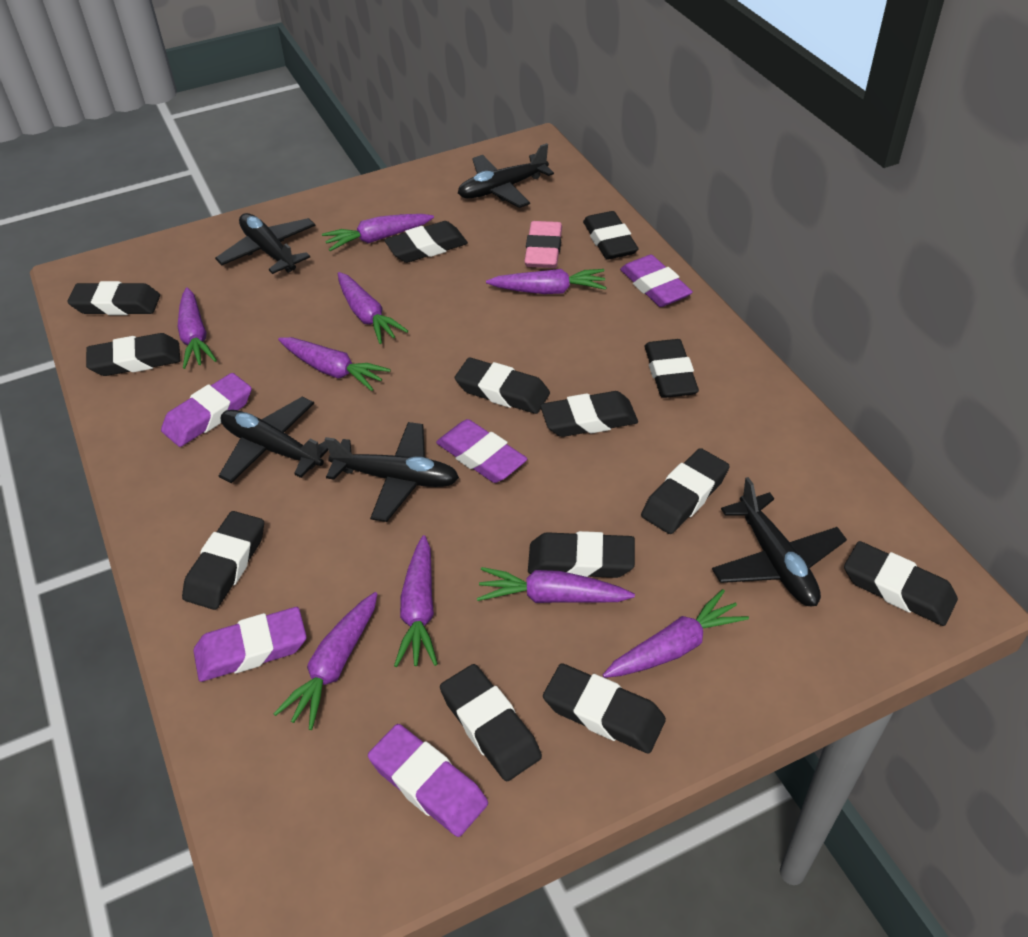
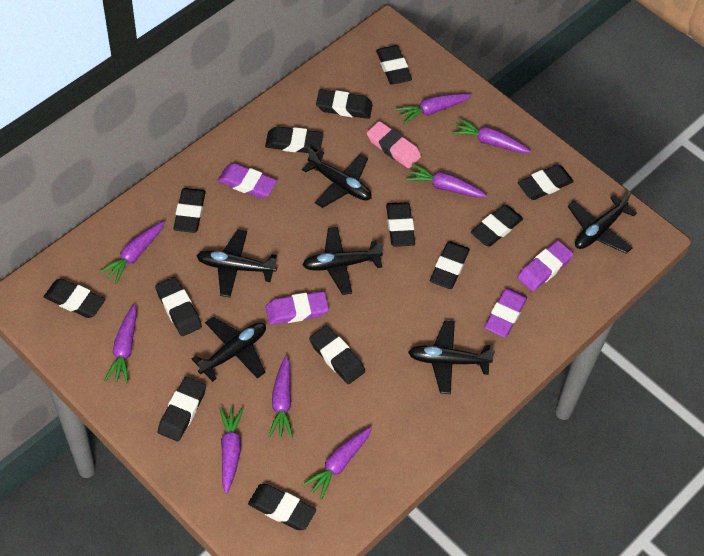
black plane: 5 -> 6
purple carrot: 9 -> 8
purple eraser: 5 -> 4

